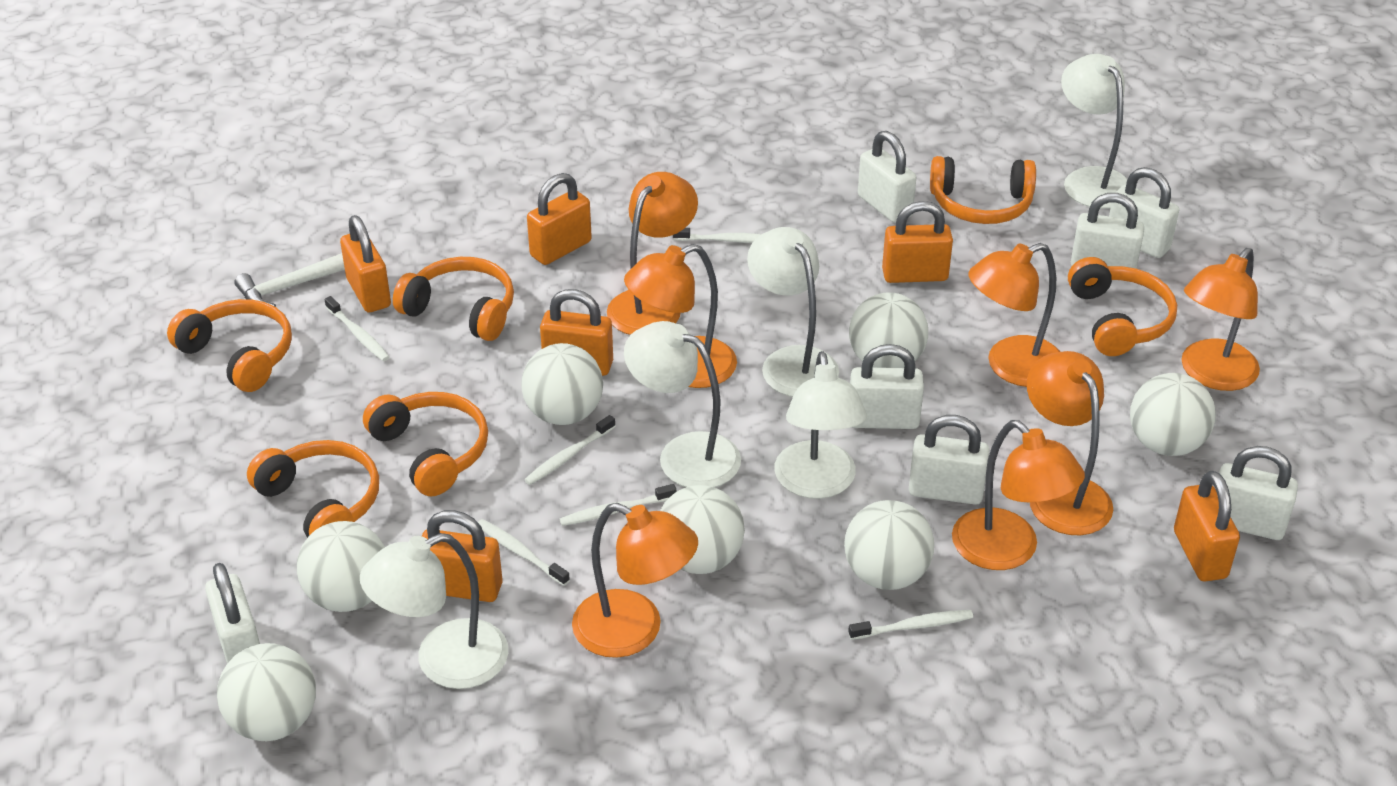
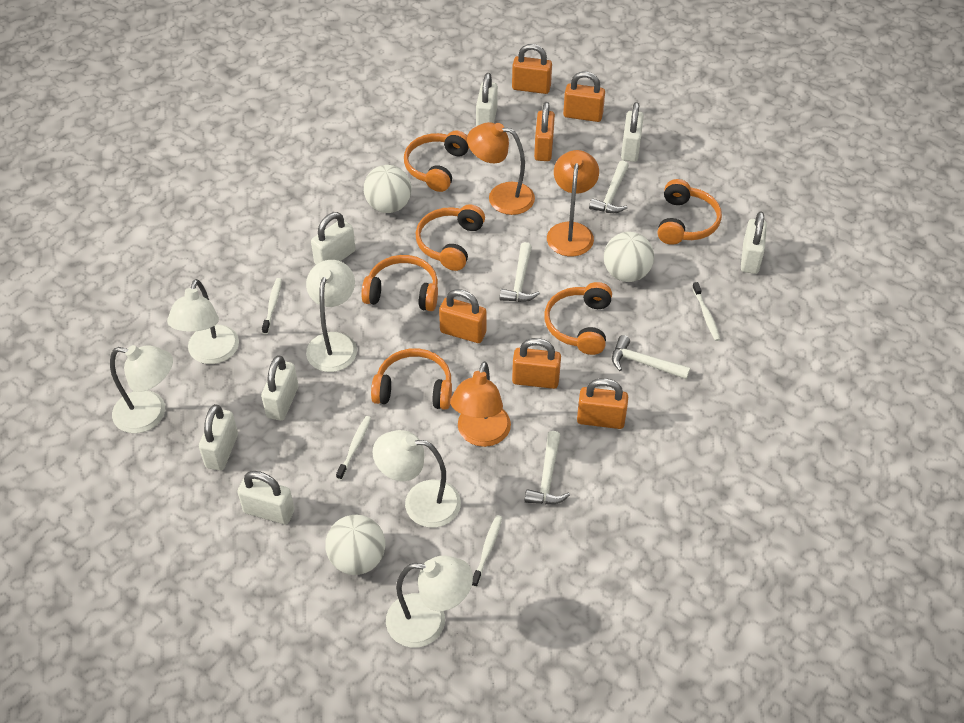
orange lamp: 7 -> 3
white ball: 7 -> 3
white hammer: 1 -> 4
white toothbrush: 6 -> 4

